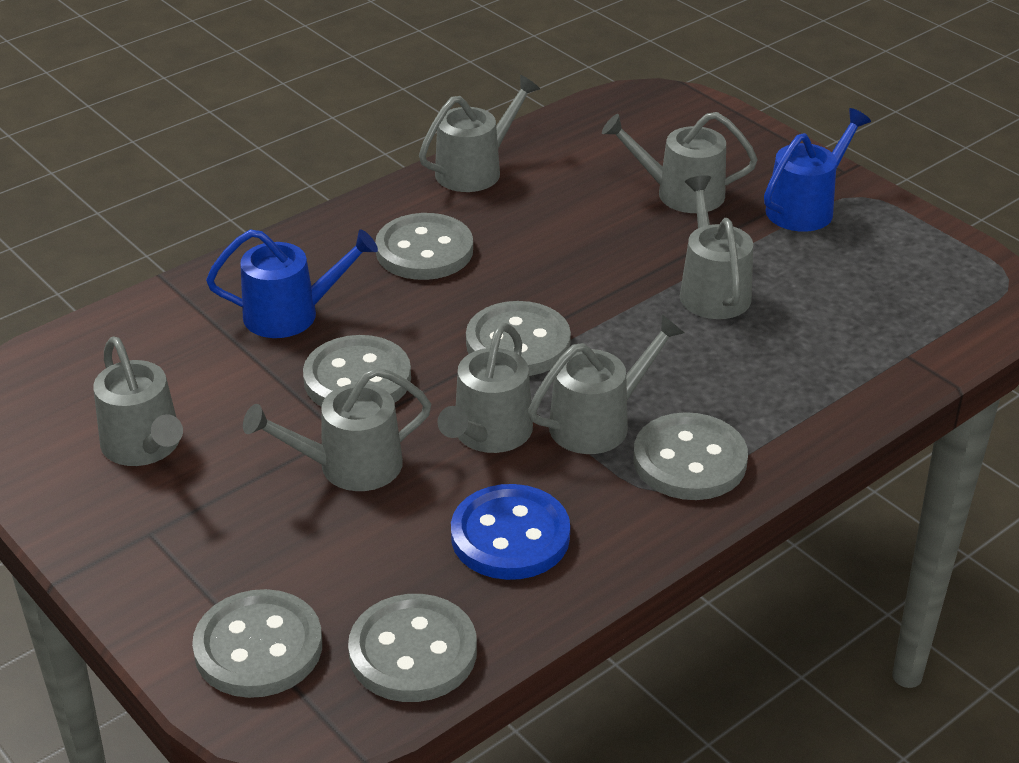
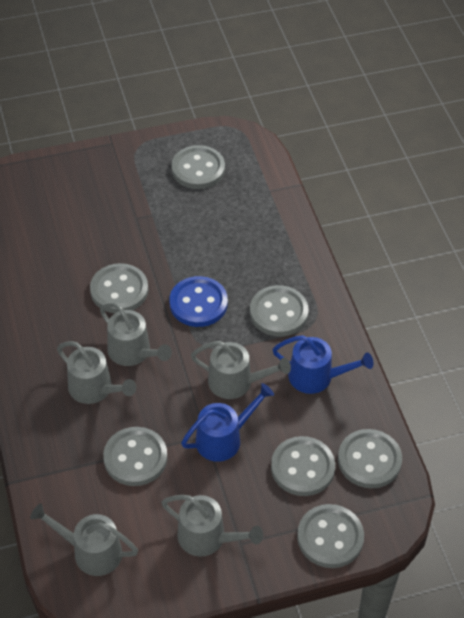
grey button: 6 -> 7
grey watering can: 7 -> 5

